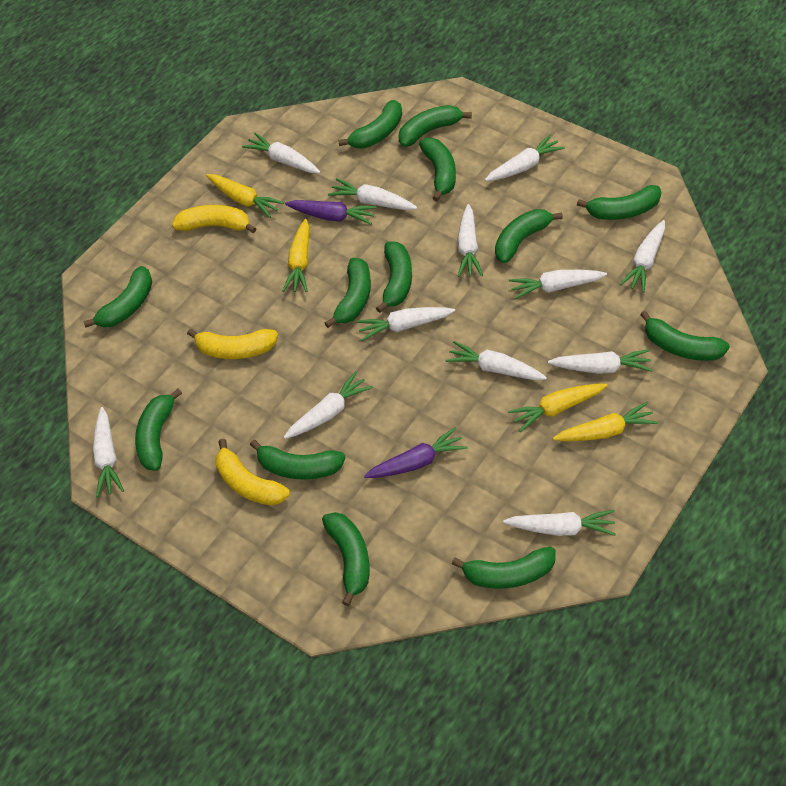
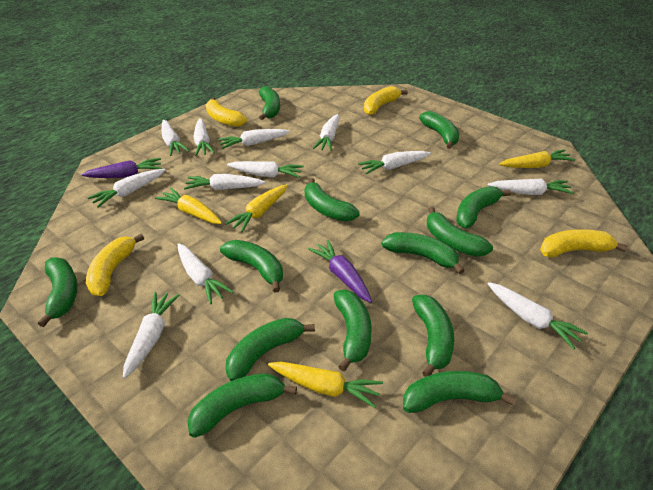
yellow banana: 3 -> 4

